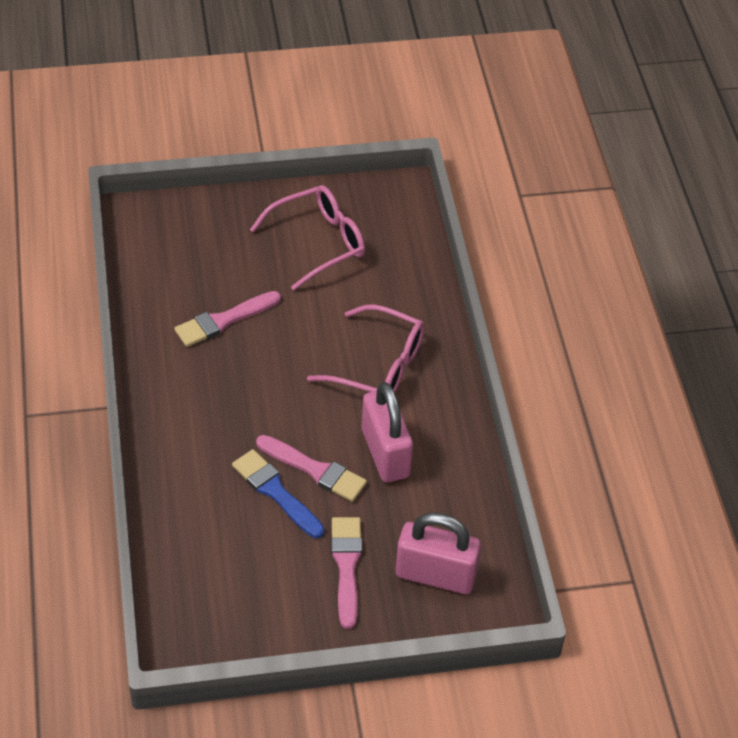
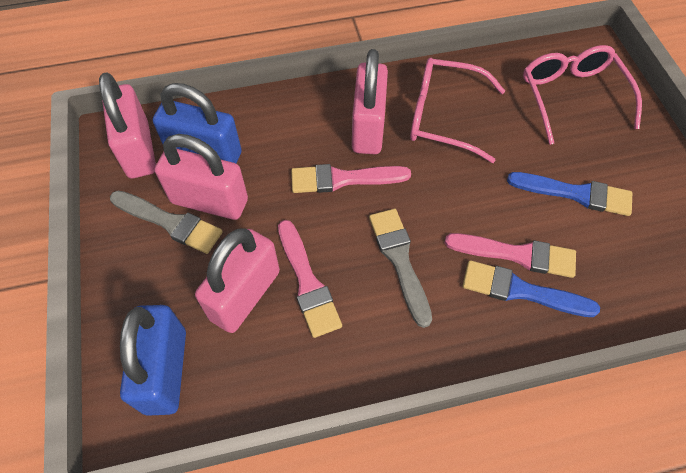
blue brush: 1 -> 2
blue padlock: 0 -> 2
grey brush: 0 -> 2
pink padlock: 2 -> 4

